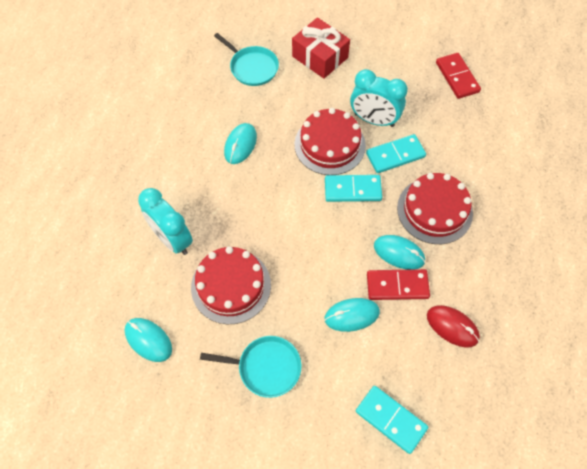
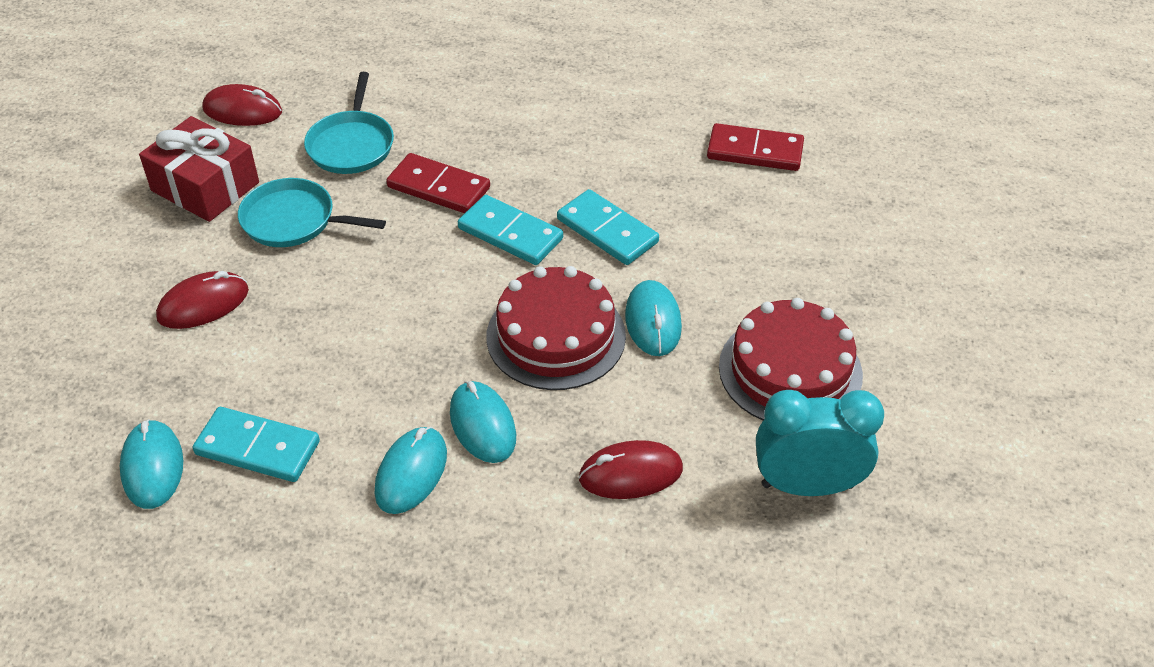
red cake: 3 -> 2
red mouse: 1 -> 3
turquoise clock: 2 -> 1

